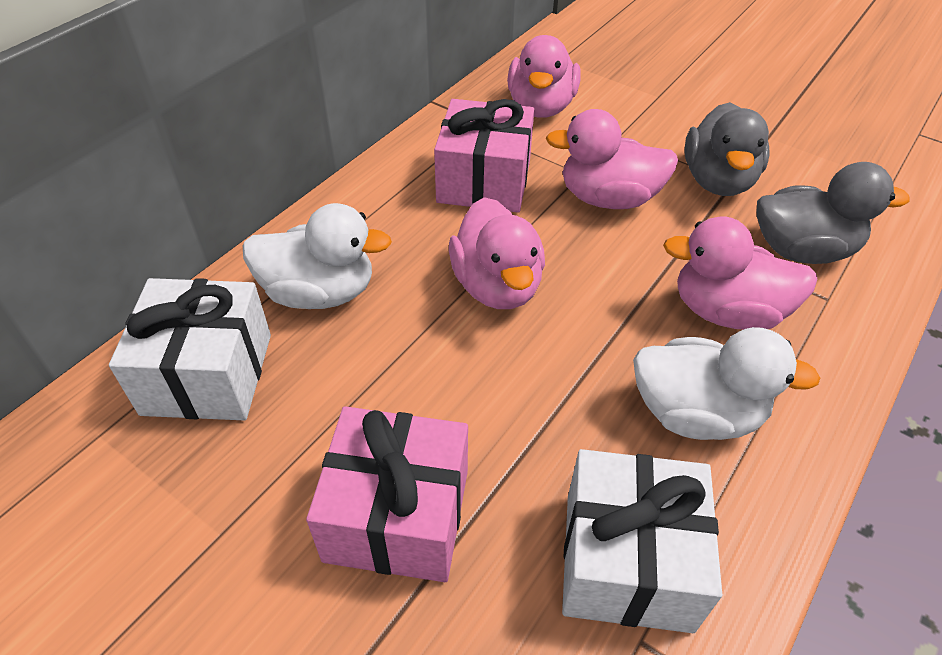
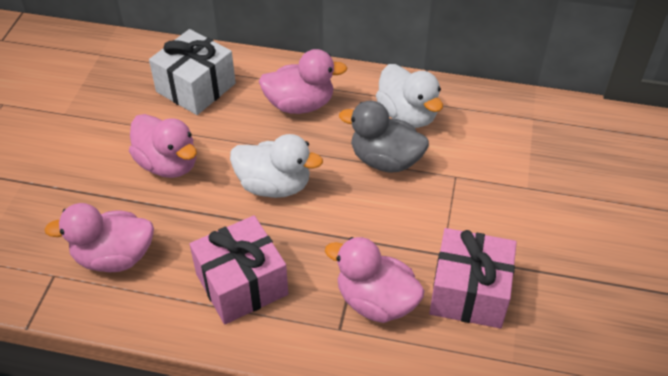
grey duck: 2 -> 1
white gift: 2 -> 1

